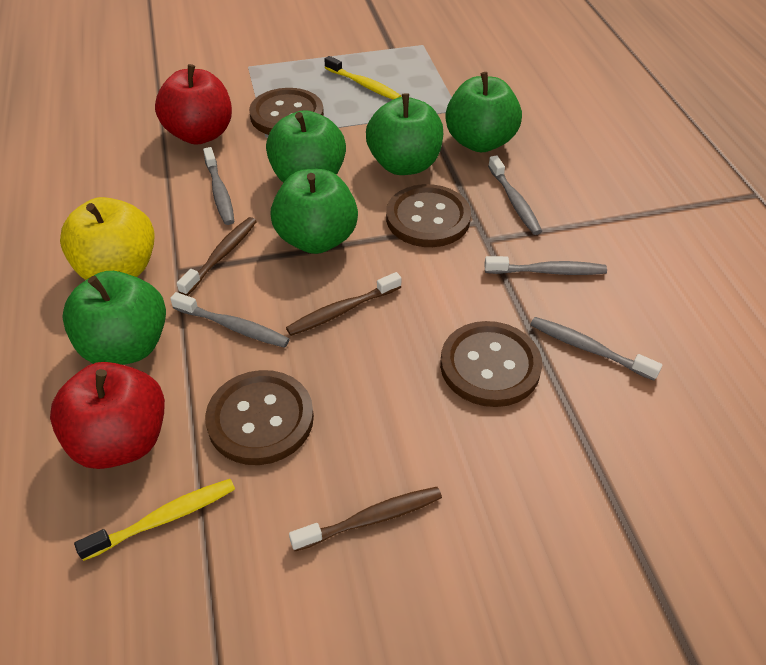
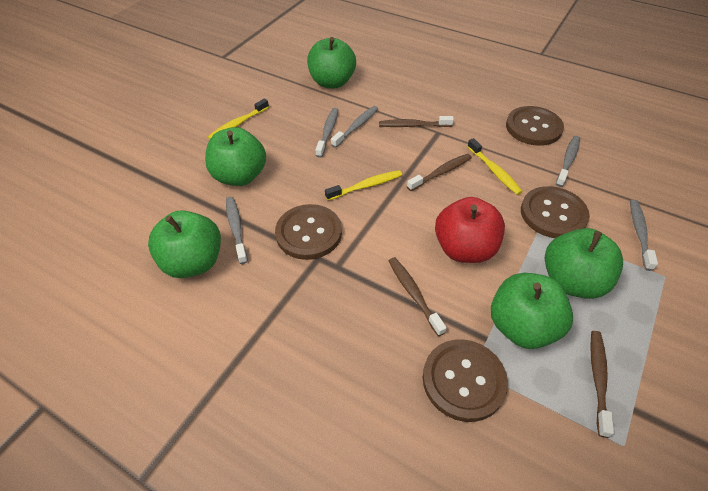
brown toothbrush: 3 -> 4
red apple: 2 -> 1
yellow apple: 1 -> 0
yellow toothbrush: 2 -> 3

